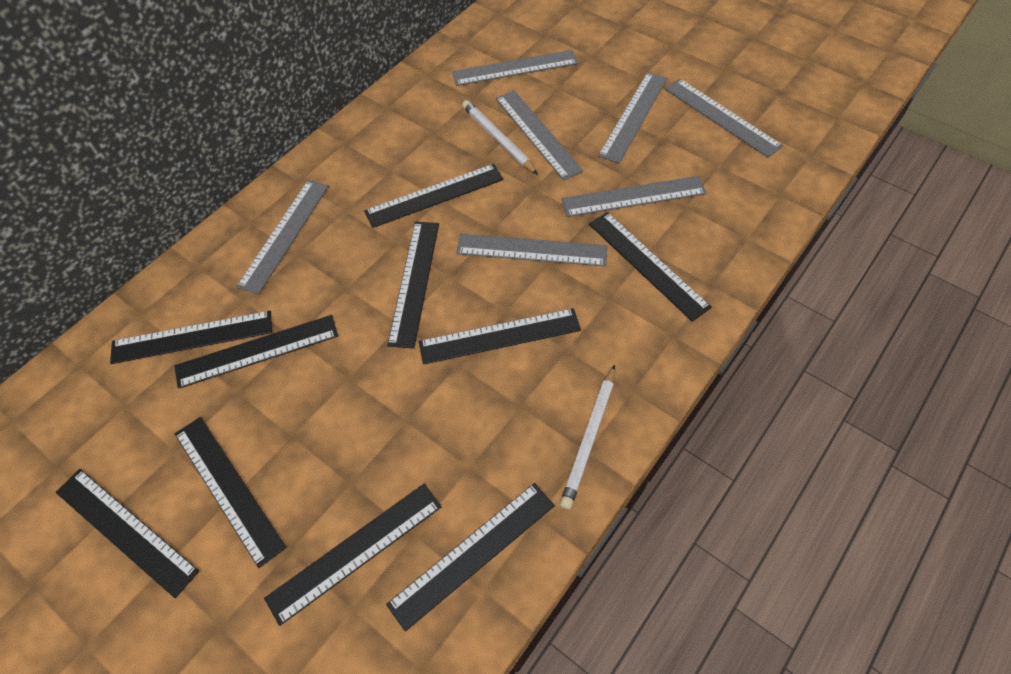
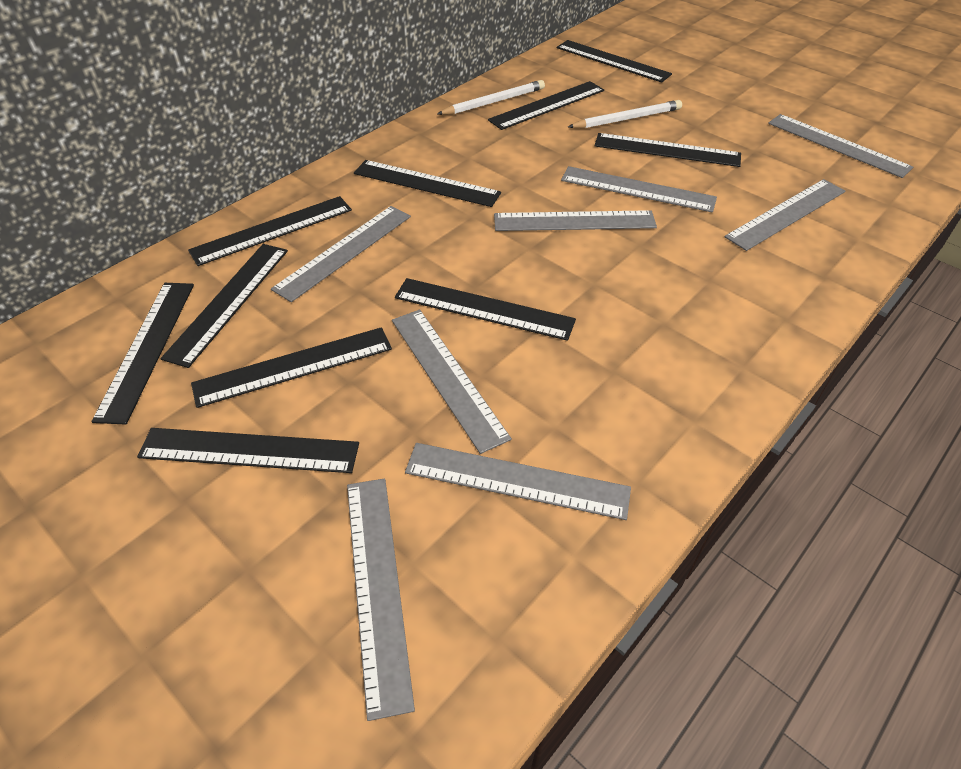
grey ruler: 7 -> 8

